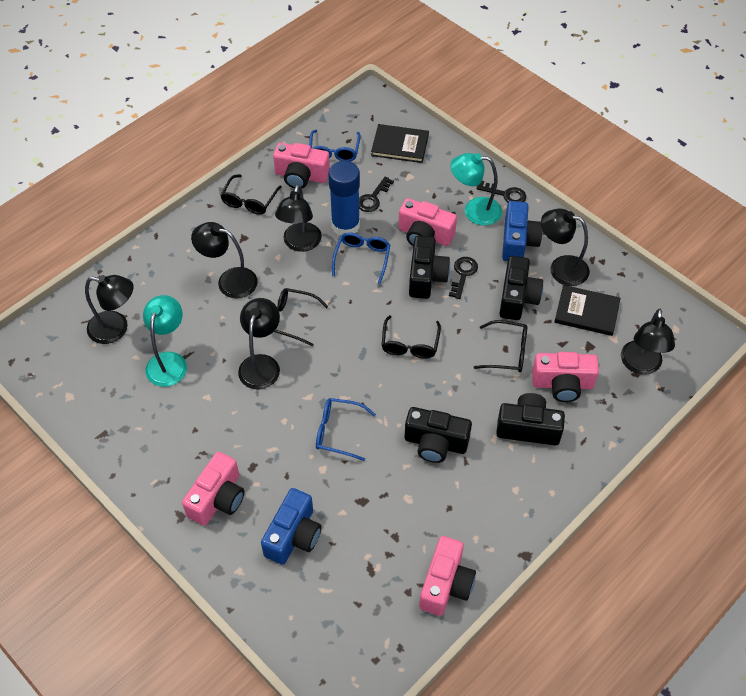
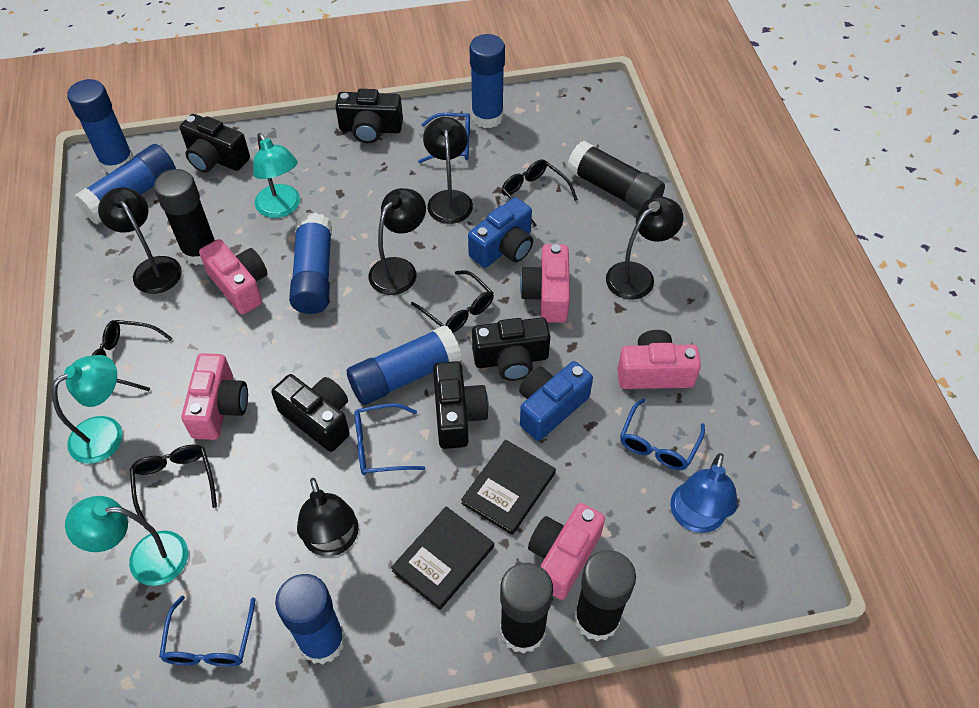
black camera: 4 -> 5
black glue stick: 0 -> 4
black key: 3 -> 0
black lamp: 6 -> 5
blue glasses: 3 -> 4
blue glue stick: 1 -> 6
blue lamp: 0 -> 1
turquoise lamp: 2 -> 3

